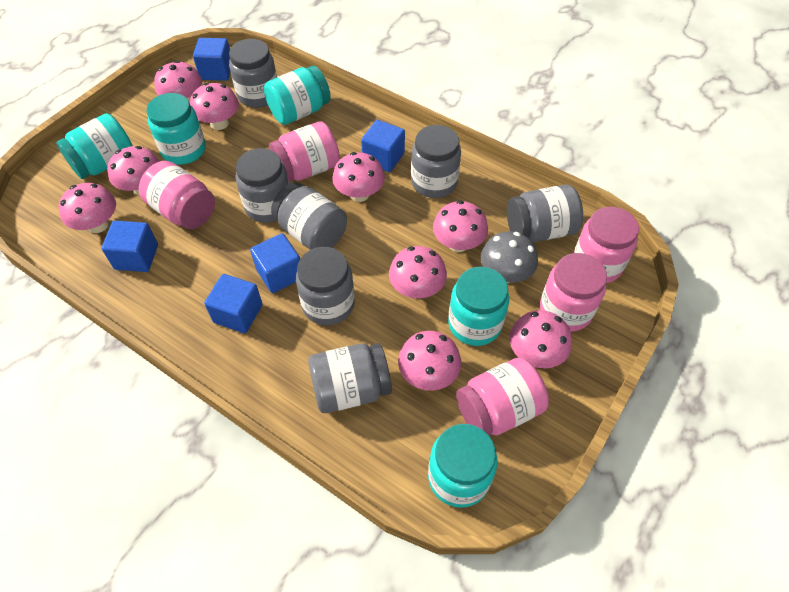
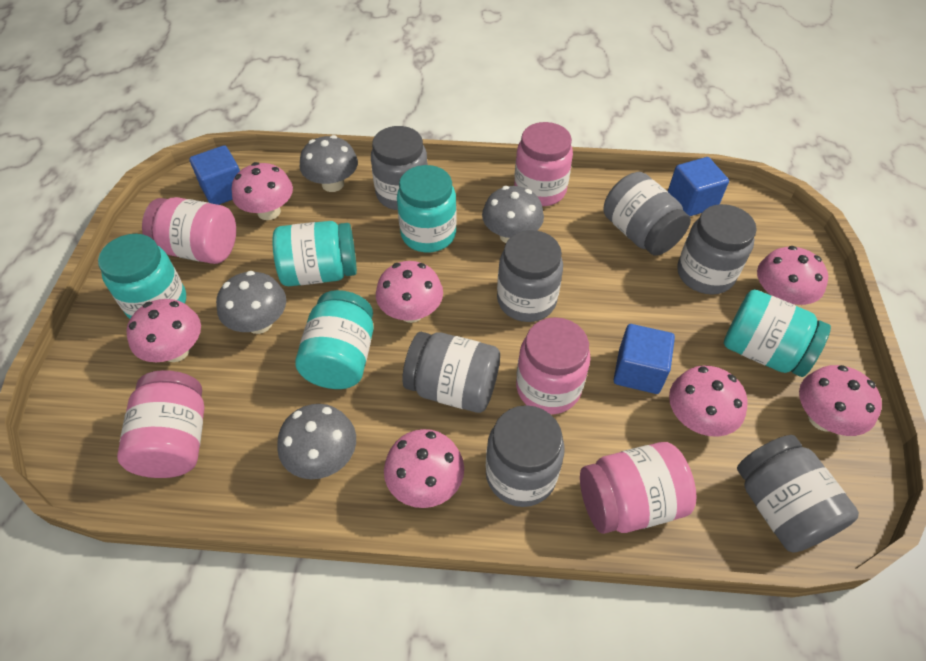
blue cube: 5 -> 3
grey mushroom: 1 -> 4
pink mushroom: 9 -> 7

